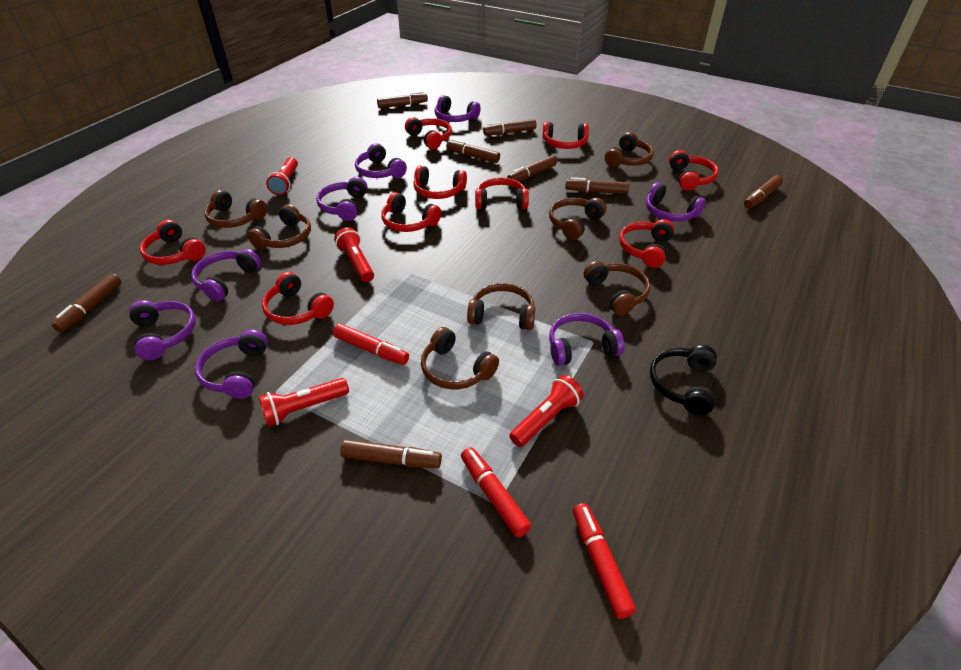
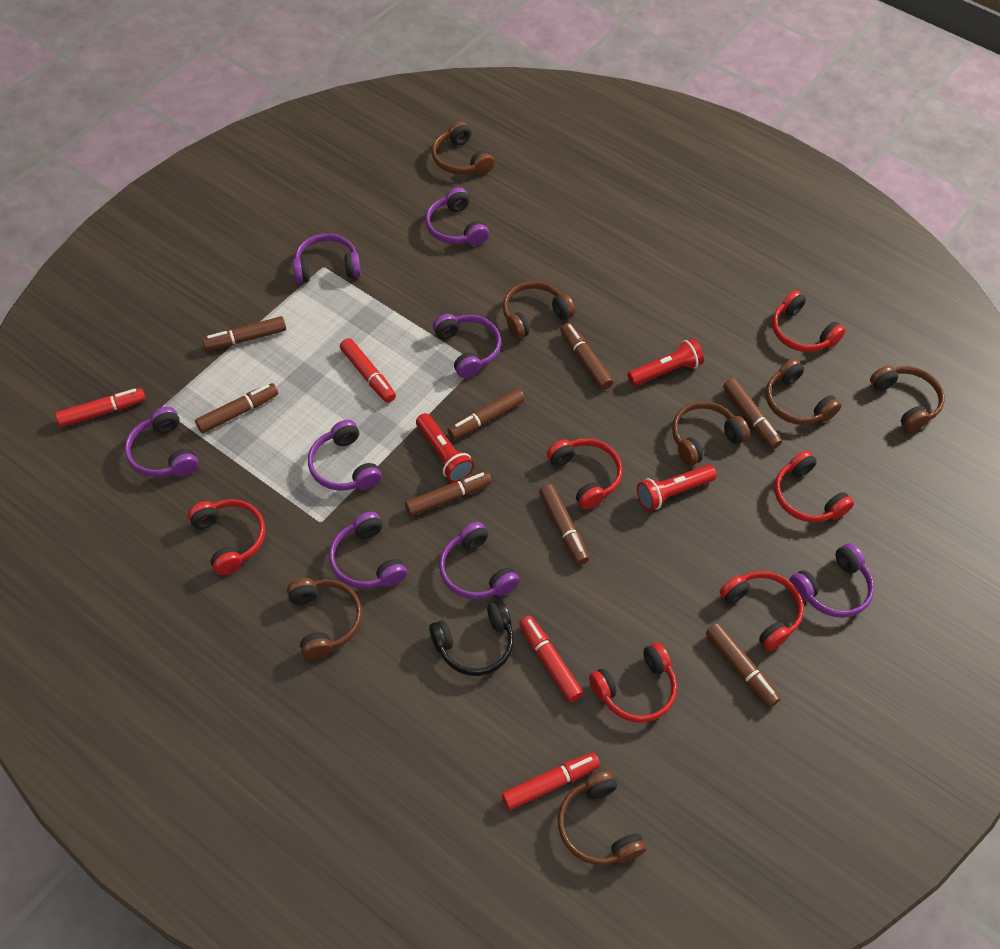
red flashlight: 4 -> 3
red headphones: 9 -> 6
red marker: 3 -> 4

